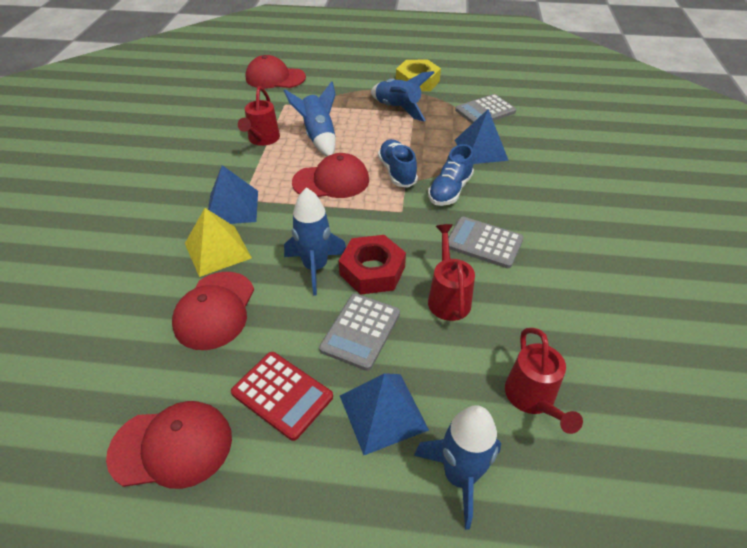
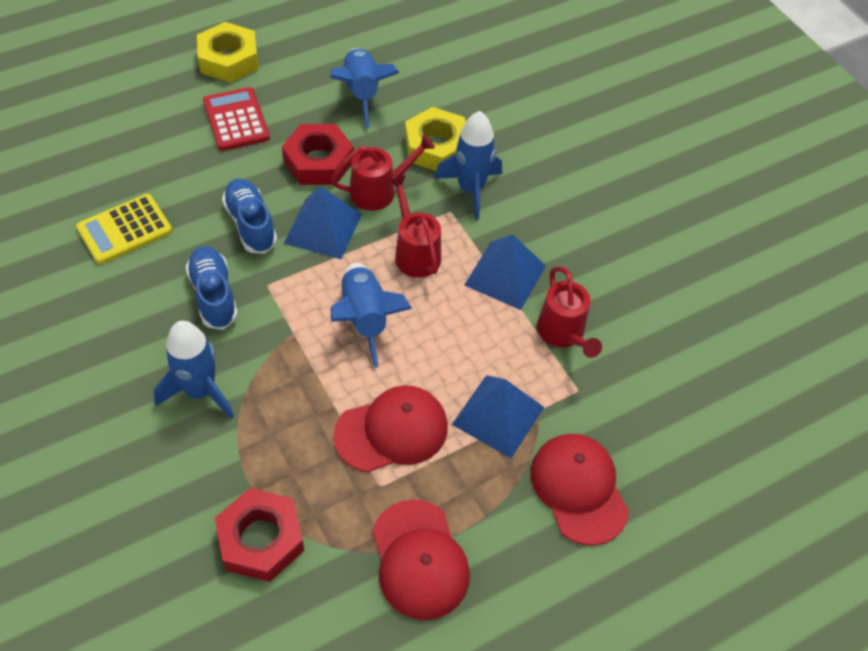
grey calculator: 3 -> 0
red cap: 4 -> 3
red nut: 1 -> 2
yellow calculator: 0 -> 1
yellow nut: 1 -> 2
yellow pyramid: 1 -> 0

